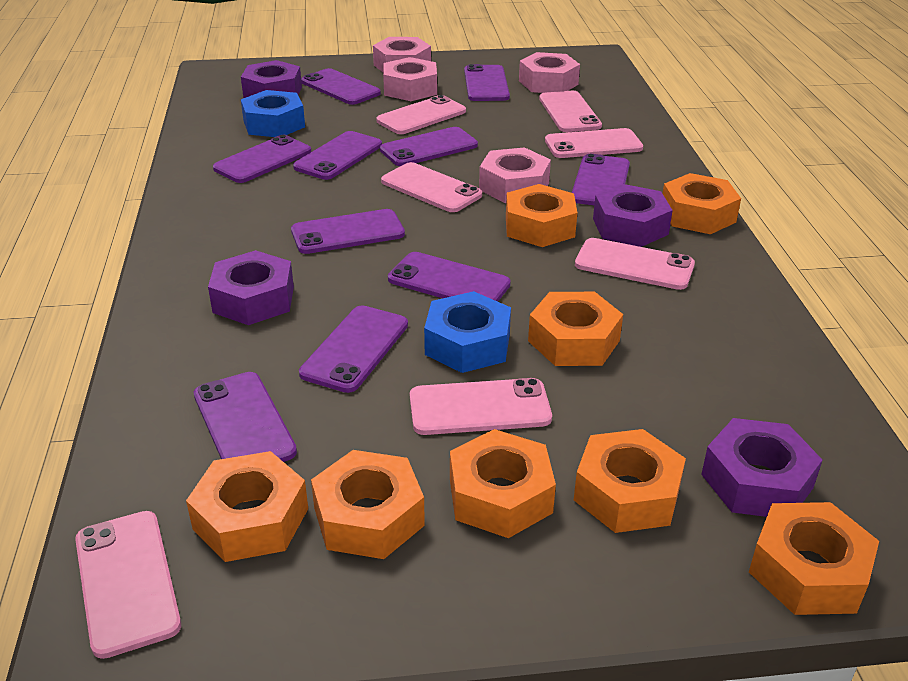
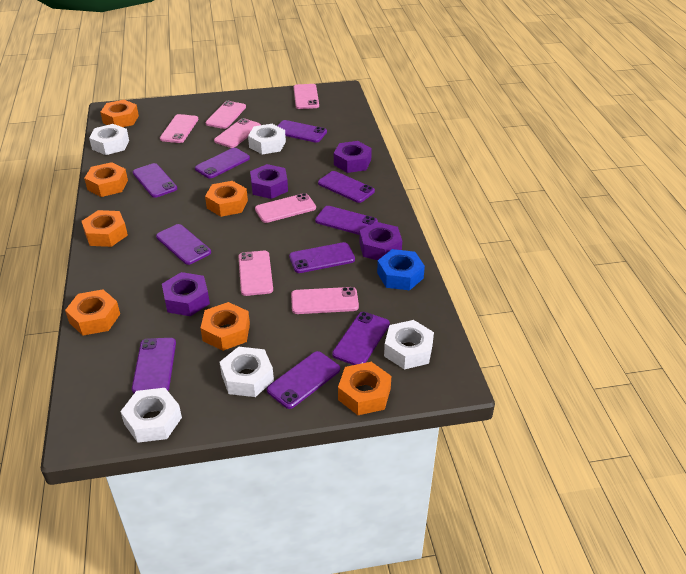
blue nut: 2 -> 1
orange nut: 8 -> 7
pink nut: 4 -> 0
white nut: 0 -> 5

